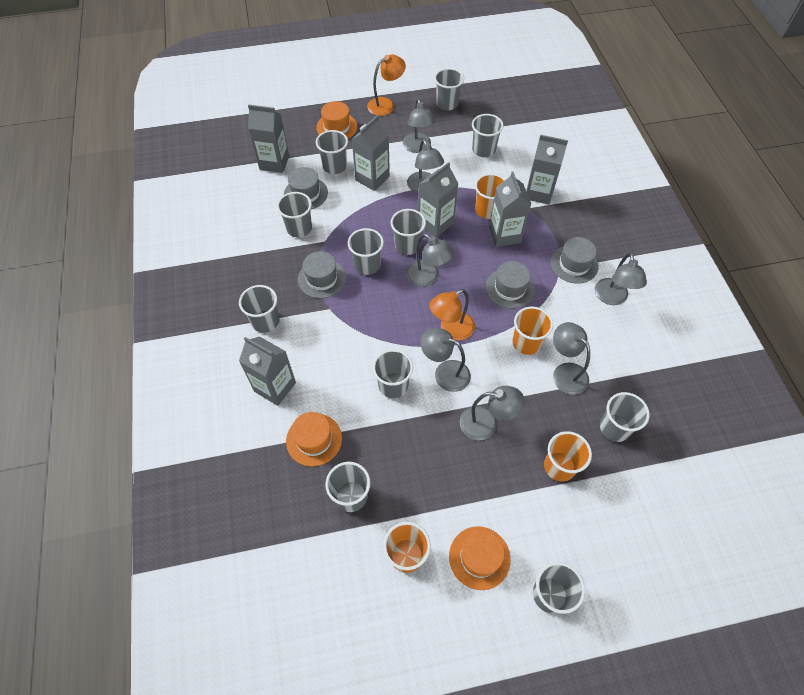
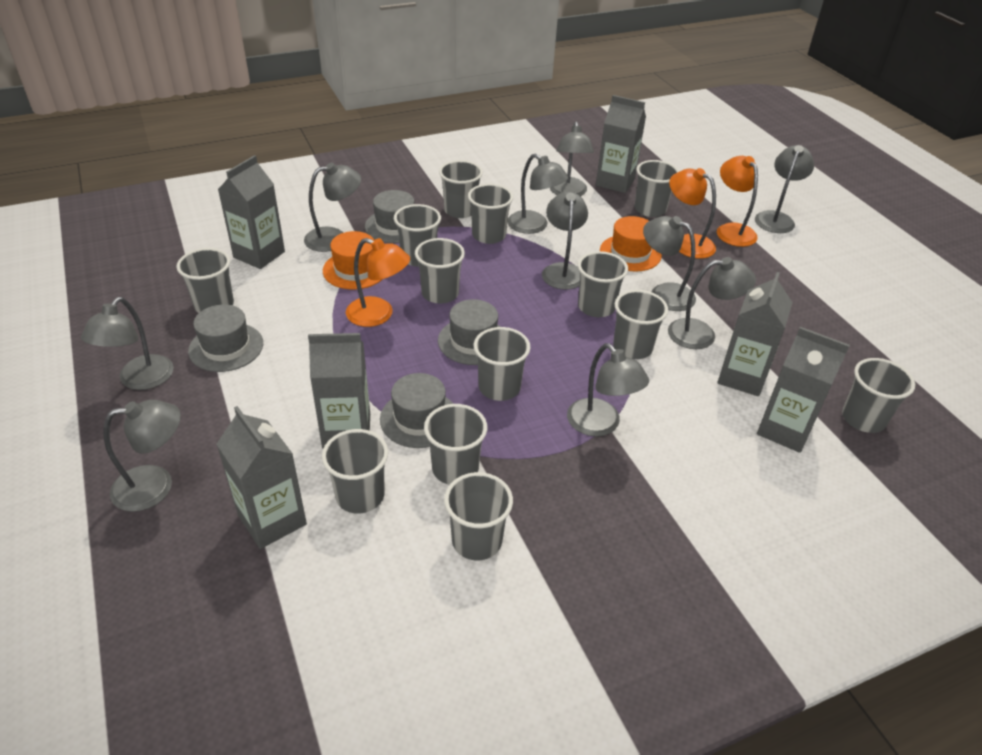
grey cup: 11 -> 13
grey lamp: 7 -> 10
orange cup: 4 -> 0
orange hat: 3 -> 2
orange lamp: 2 -> 3

